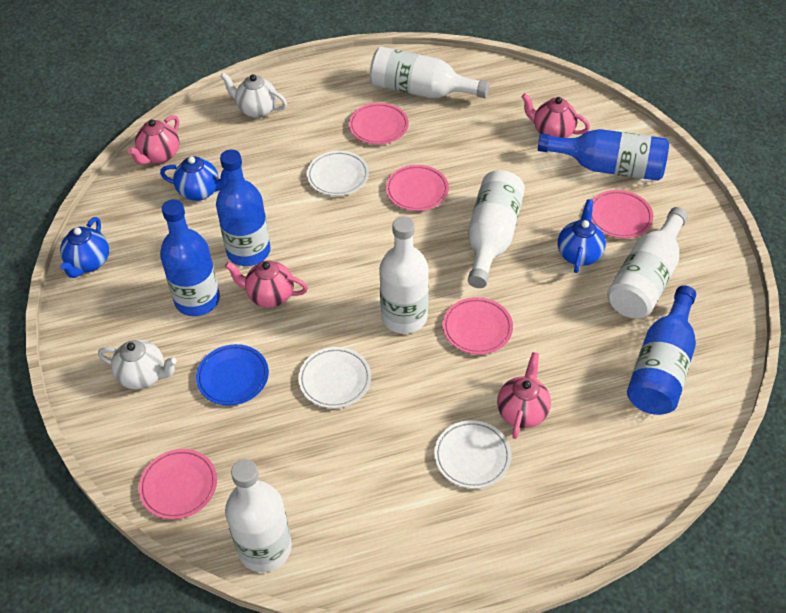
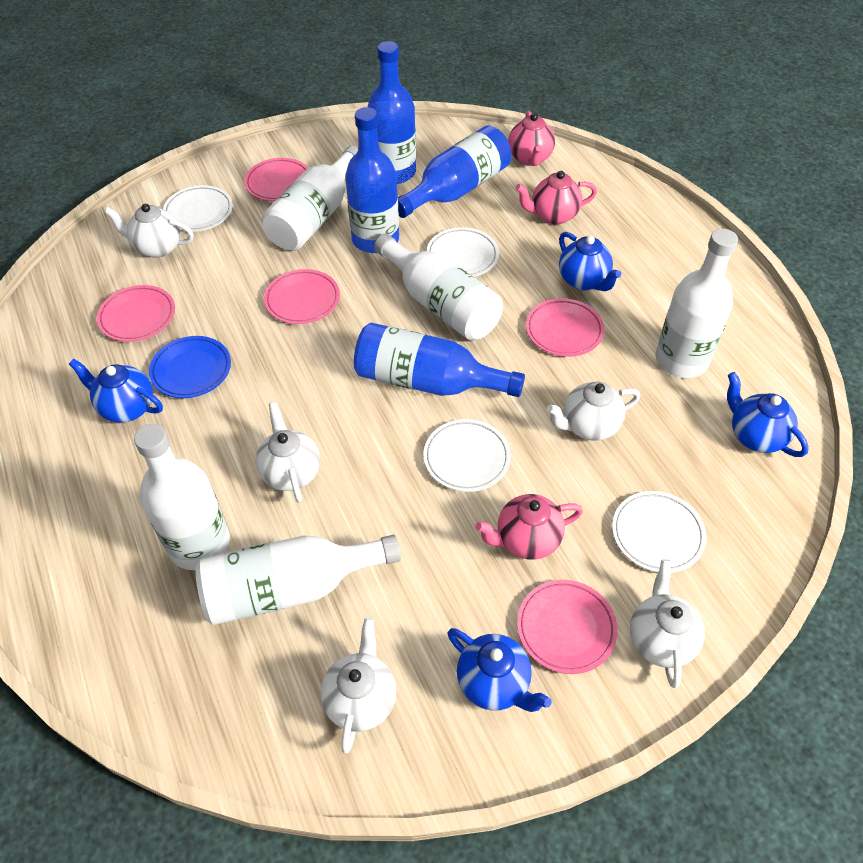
blue teapot: 3 -> 4
pink teapot: 4 -> 3
white plate: 3 -> 4
white teapot: 2 -> 5

